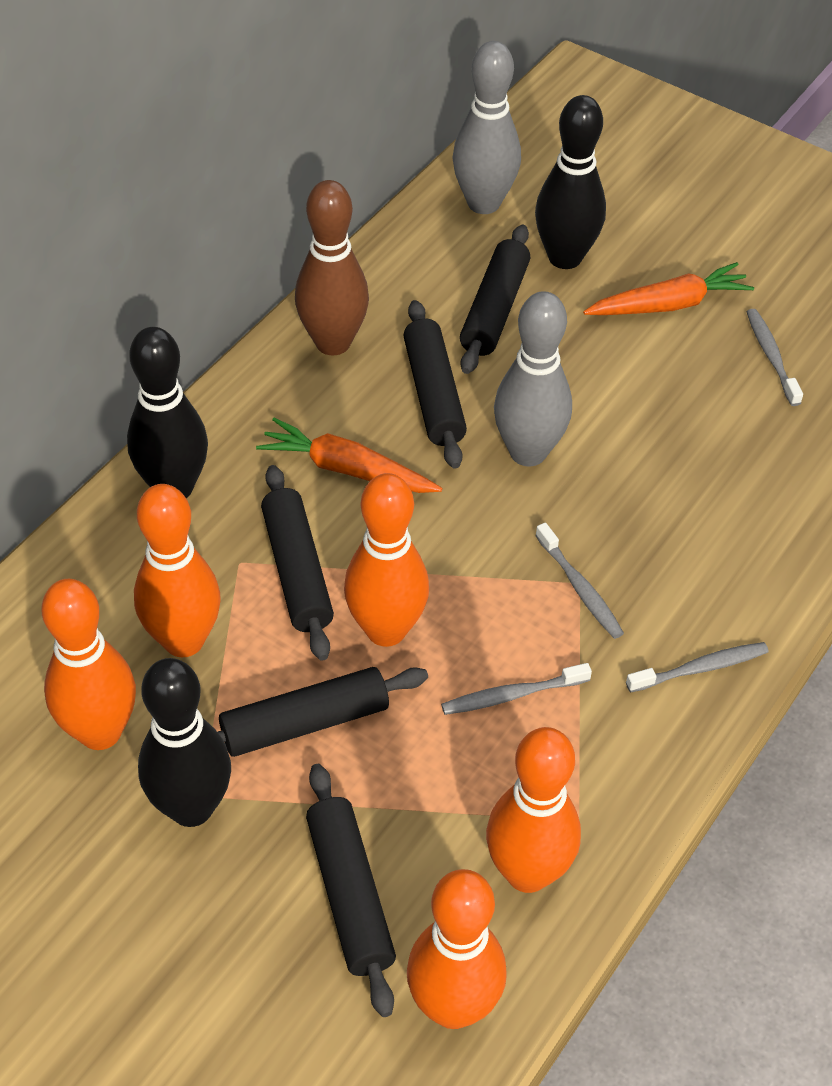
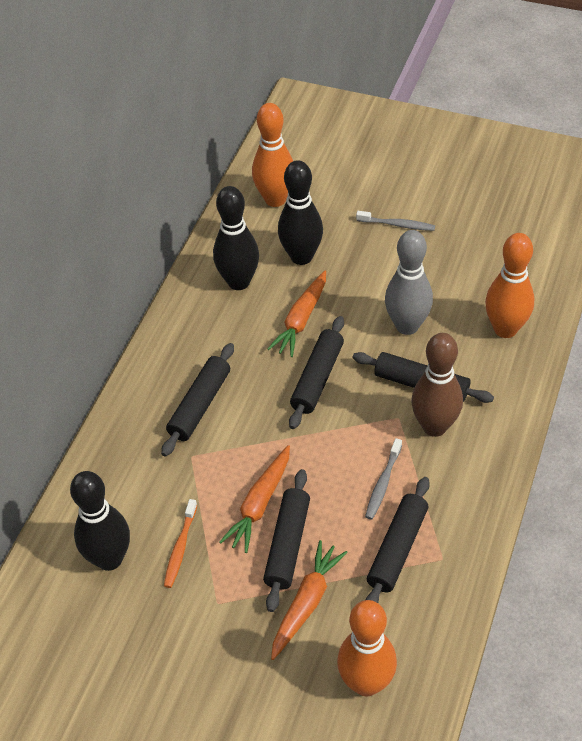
grey bowling pin: 2 -> 1
grey toothbrush: 4 -> 2
orange bowling pin: 5 -> 3
orange carrot: 2 -> 3
orange toothbrush: 0 -> 1

